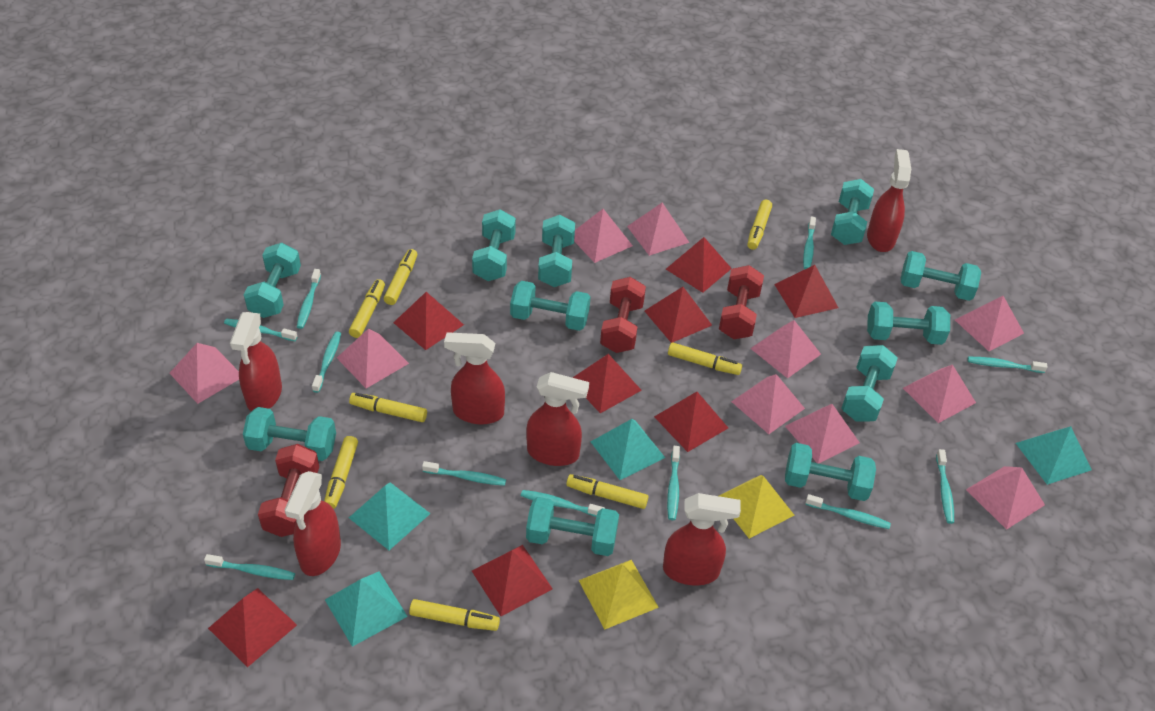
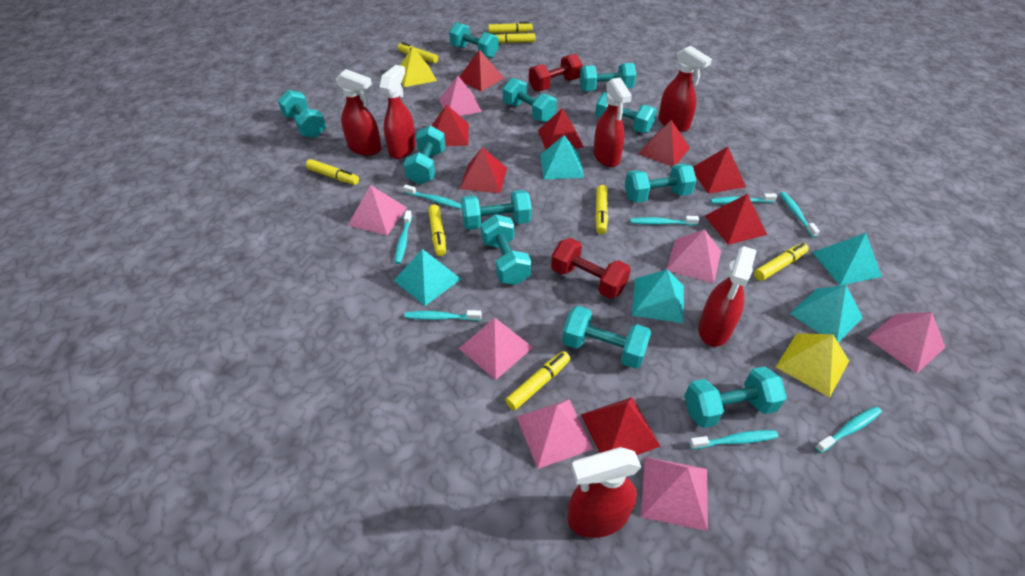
pink pyramid: 10 -> 7
red dumbbell: 3 -> 2
turquoise pyramid: 4 -> 5
turquoise toothbrush: 11 -> 8

